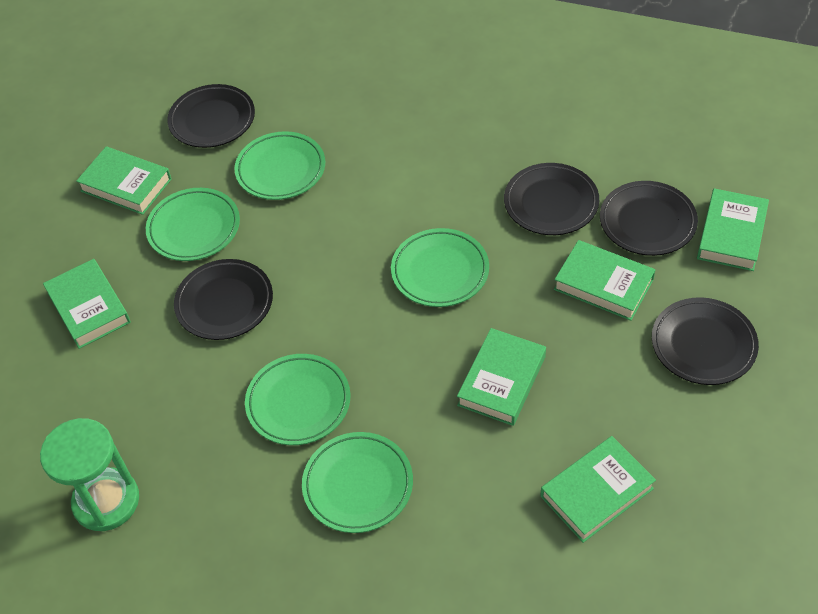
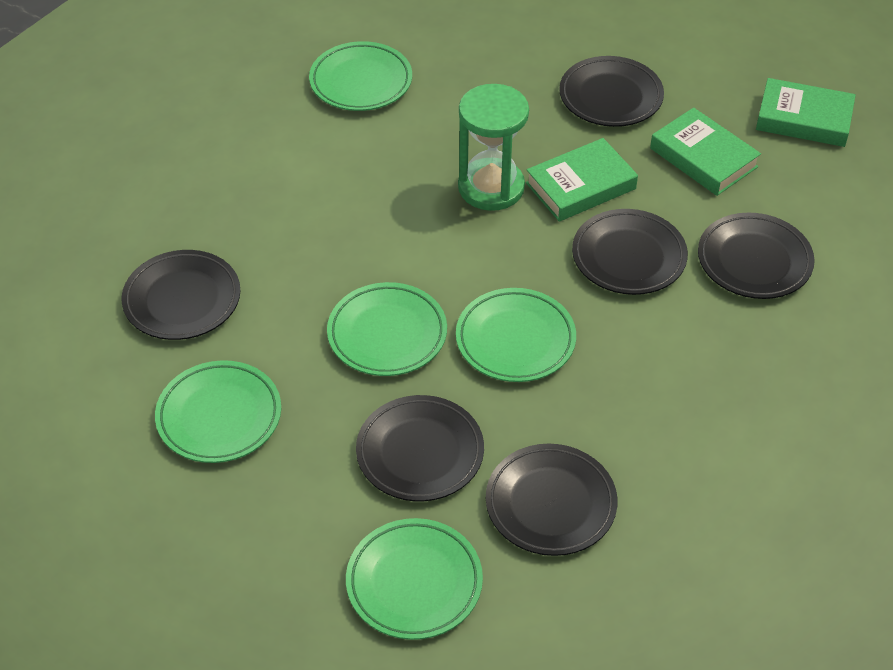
black plate: 5 -> 6
green book: 6 -> 3

